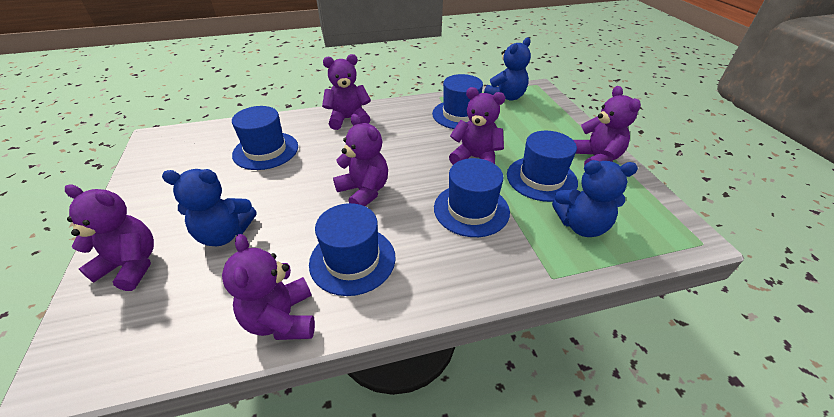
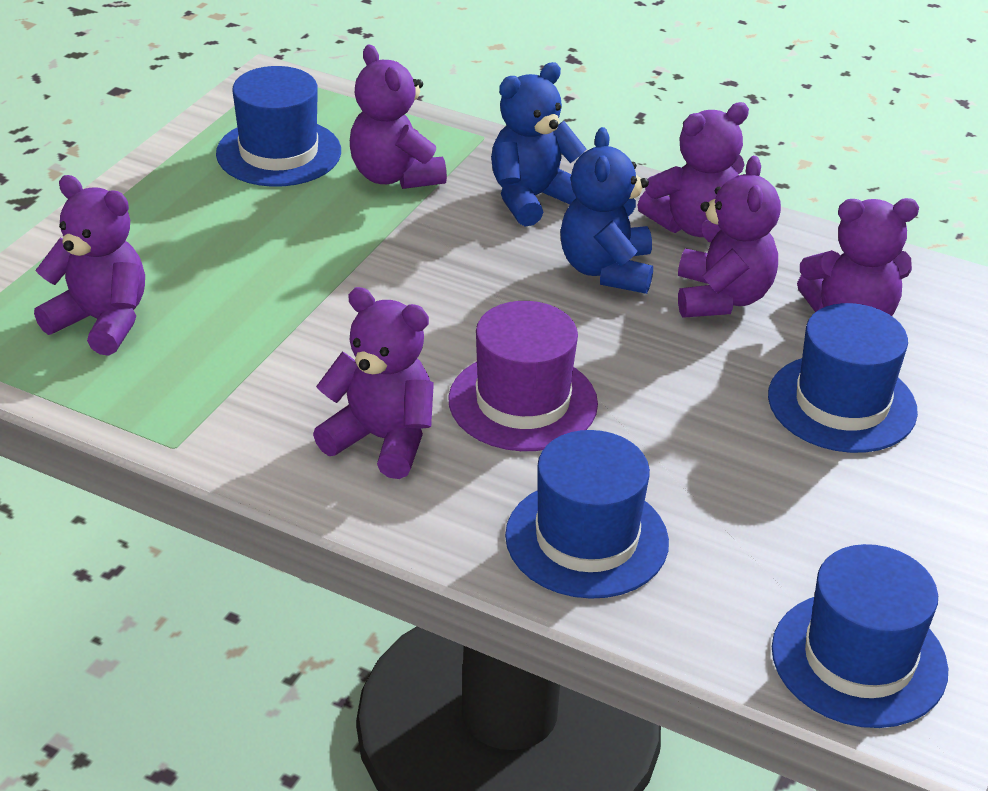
blue hat: 5 -> 4
blue teddy bear: 3 -> 2
purple hat: 0 -> 1

